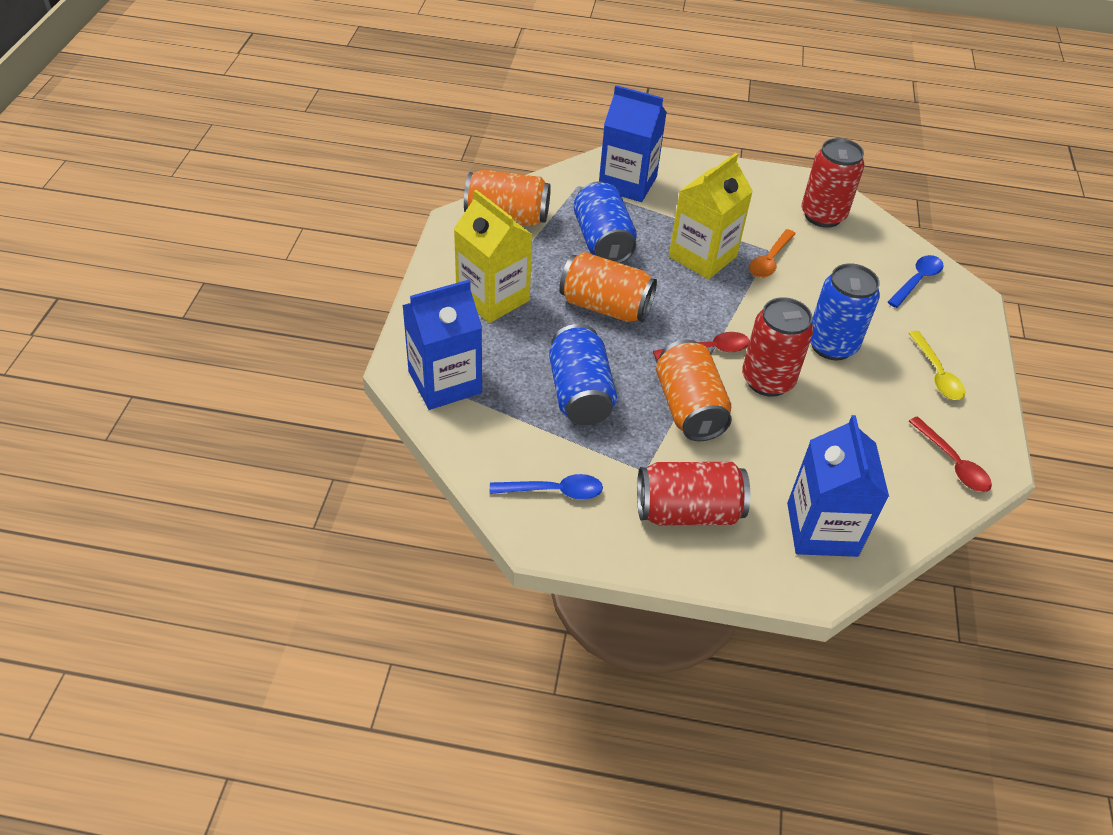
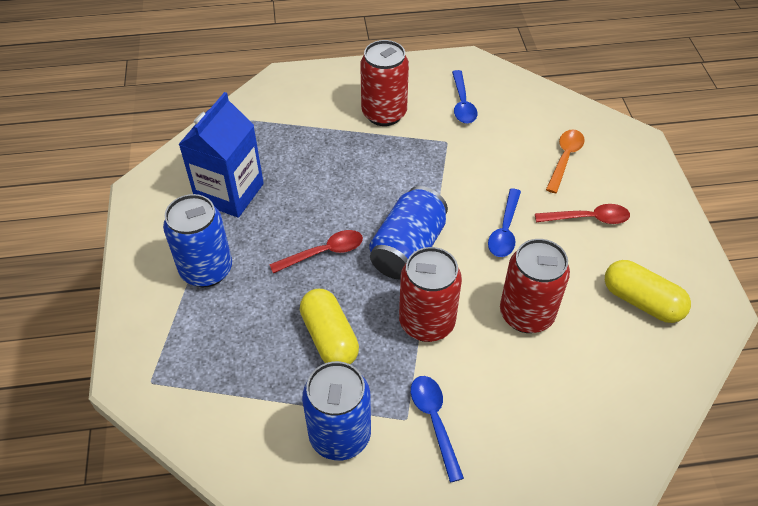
blue carton: 3 -> 1
blue spoon: 2 -> 3
orange can: 3 -> 0
yellow capsule: 0 -> 2
yellow carton: 2 -> 0
yellow spoon: 1 -> 0

